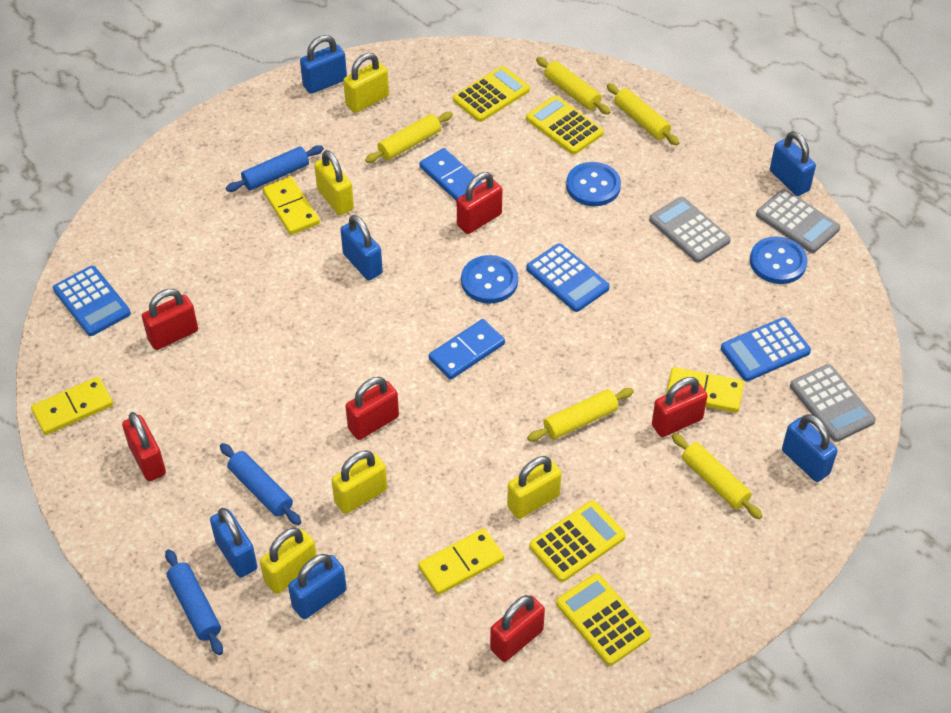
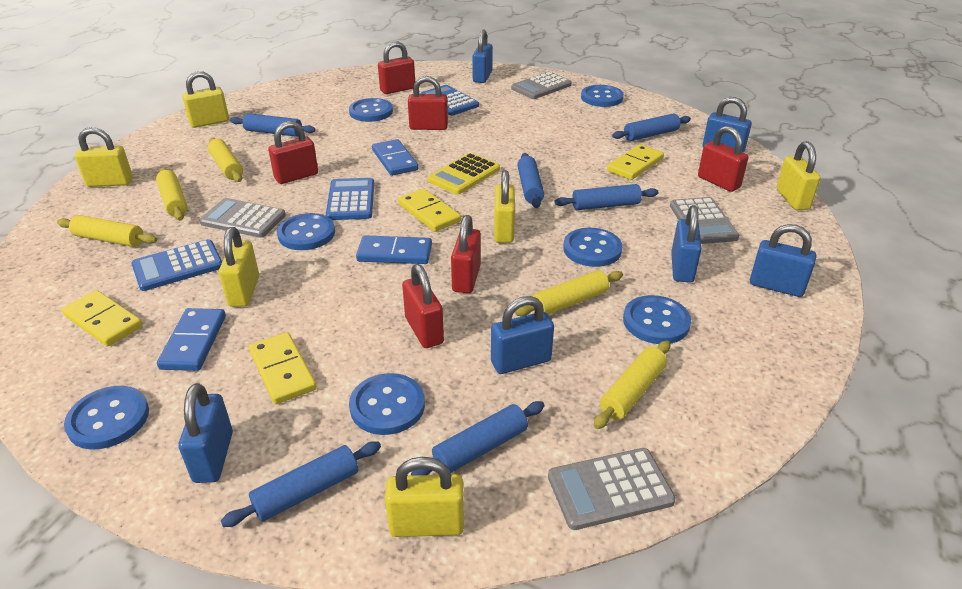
blue button: 3 -> 7
blue domino: 2 -> 3
blue rolling pin: 3 -> 6
grey calculator: 3 -> 4
yellow calculator: 4 -> 1
yellow padlock: 5 -> 6

